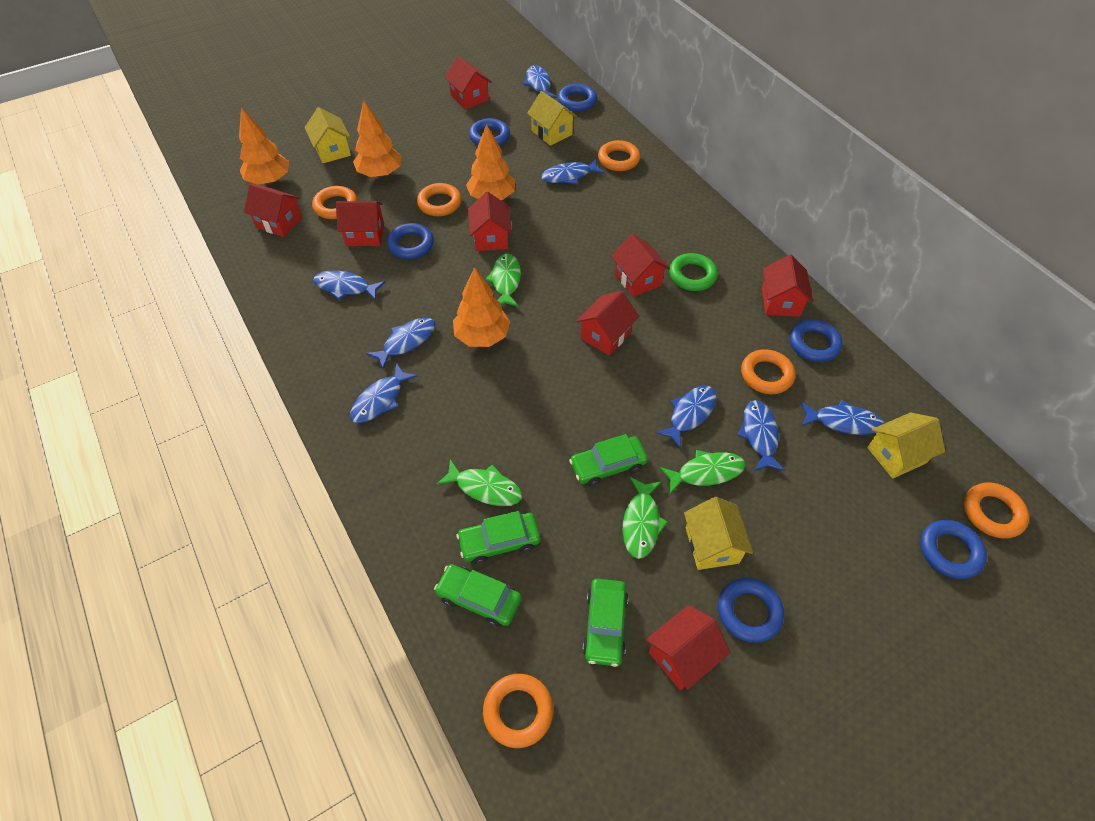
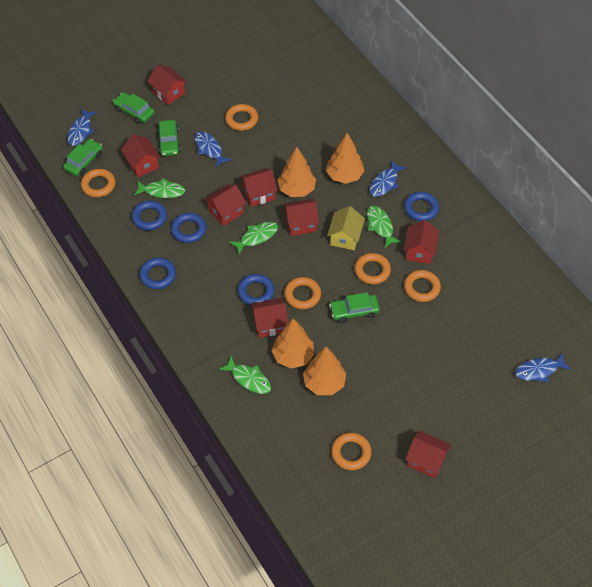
blue fish: 8 -> 4
blue ring: 6 -> 5
green ring: 1 -> 0
yellow house: 4 -> 1

